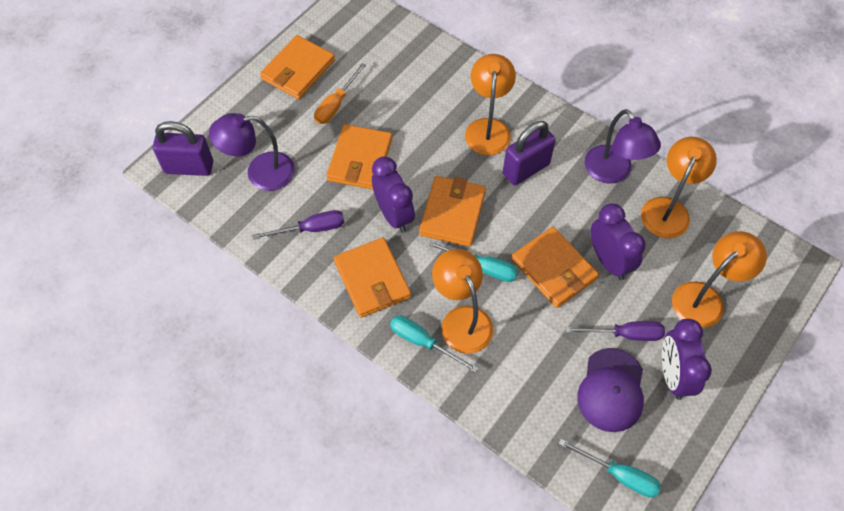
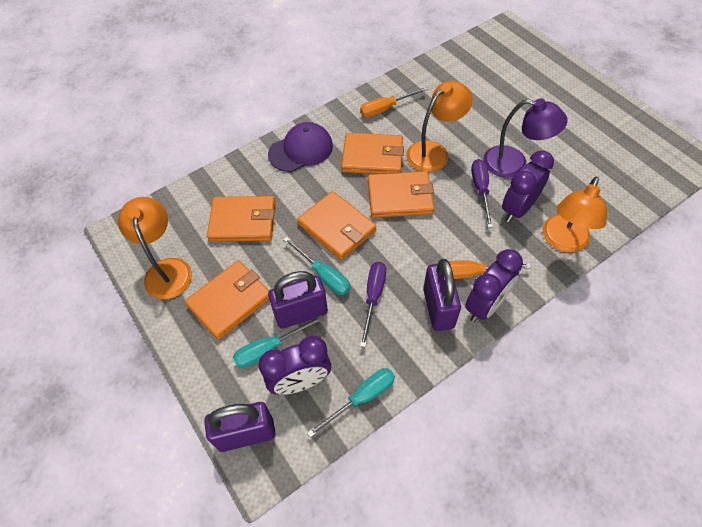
orange lamp: 4 -> 3
orange screwdriver: 1 -> 2
purple lamp: 2 -> 1
purple padlock: 2 -> 3

